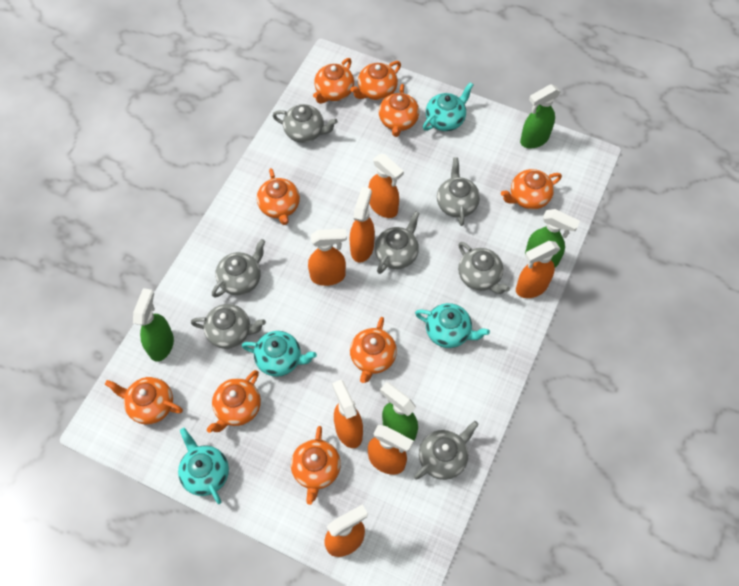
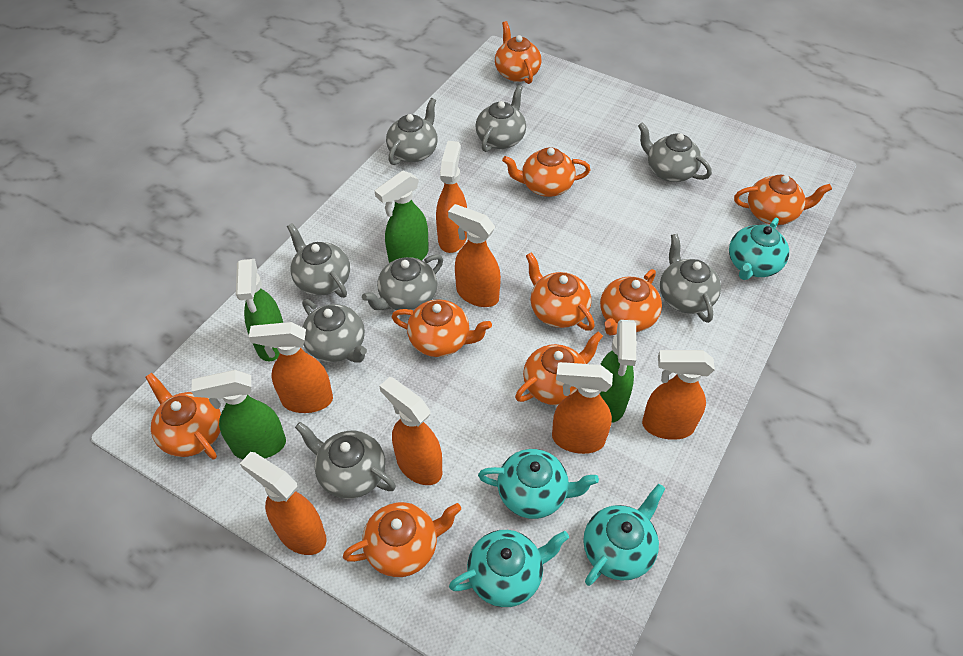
grey teapot: 7 -> 8

